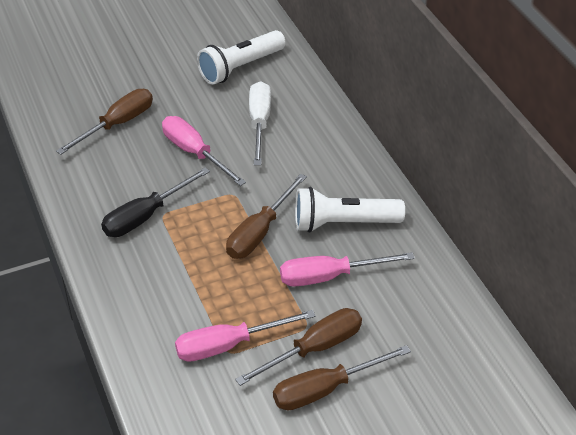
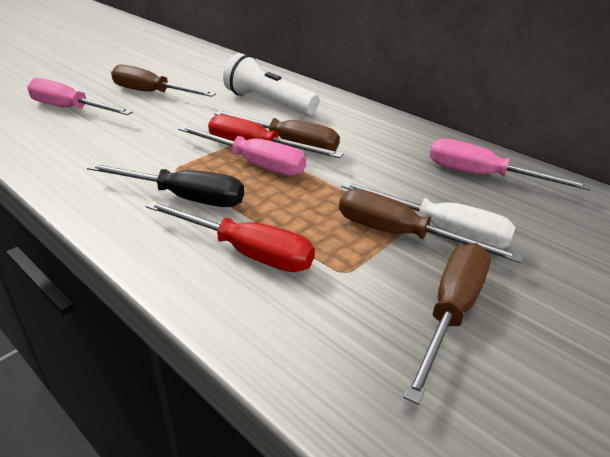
red screwdriver: 0 -> 2
white flashlight: 2 -> 1

